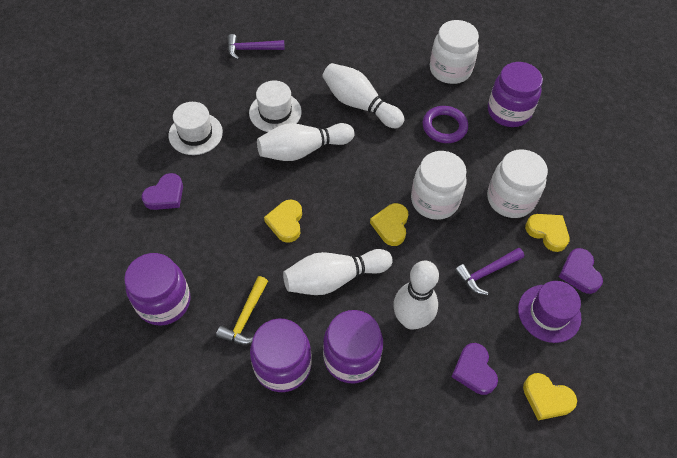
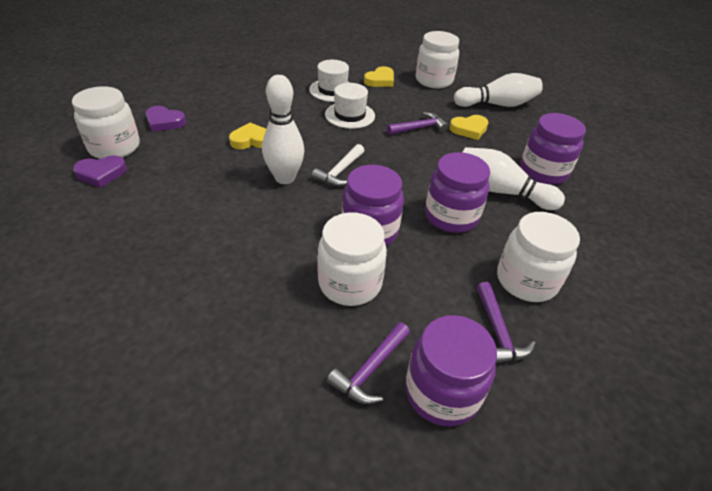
purple hammer: 2 -> 3
purple hat: 1 -> 0
purple heart: 3 -> 2
purple ring: 1 -> 0
white bowling pin: 4 -> 3
white hammer: 0 -> 1
white jar: 3 -> 4
yellow hammer: 1 -> 0
yellow heart: 4 -> 3

